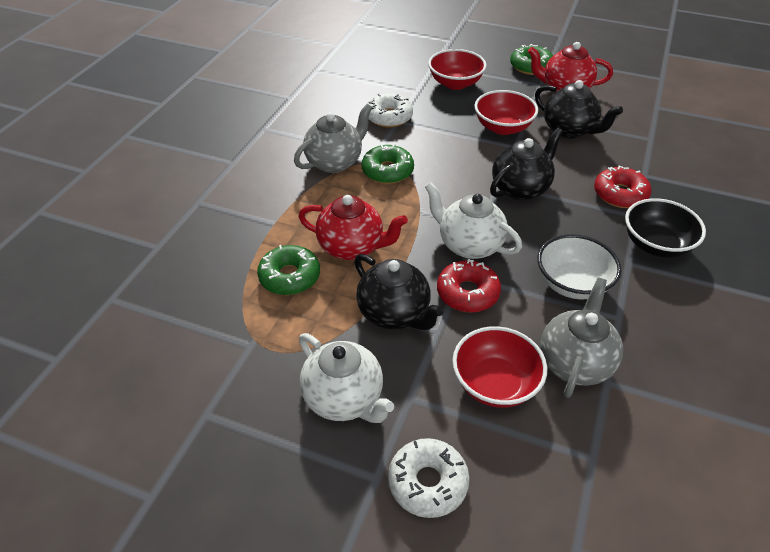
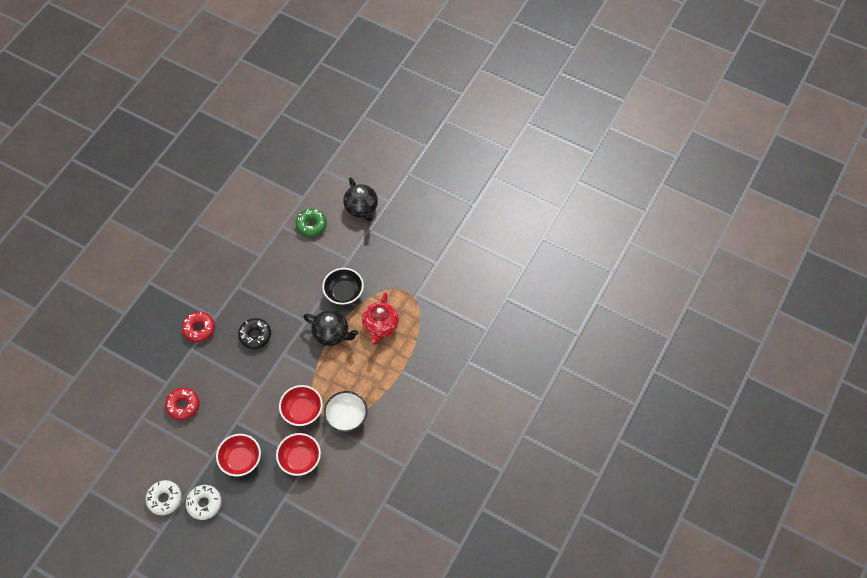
black donut: 0 -> 1
black teapot: 3 -> 2
green donut: 3 -> 1
grey teapot: 2 -> 0
red teapot: 2 -> 1
white teapot: 2 -> 0

